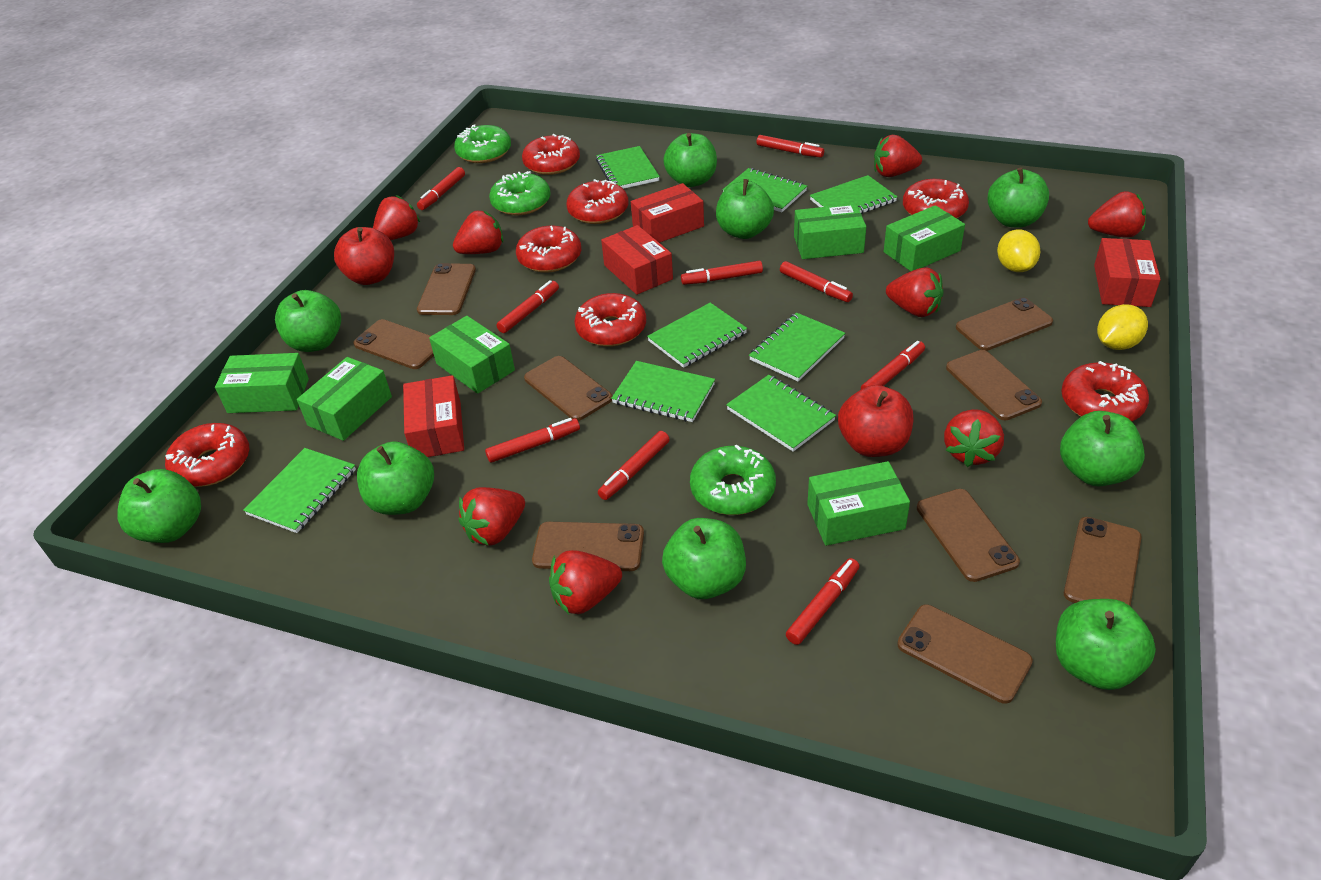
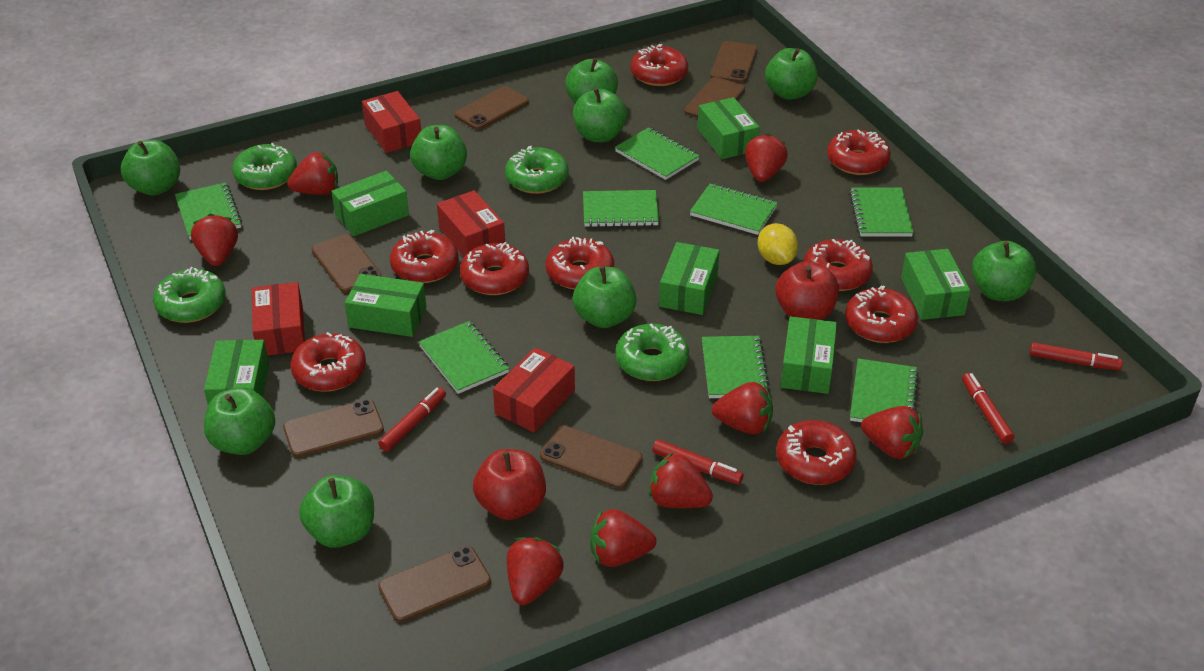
brown phone: 9 -> 7
green box: 6 -> 7
green donut: 3 -> 4
red donut: 7 -> 9
red marker: 9 -> 4
yellow lemon: 2 -> 1

